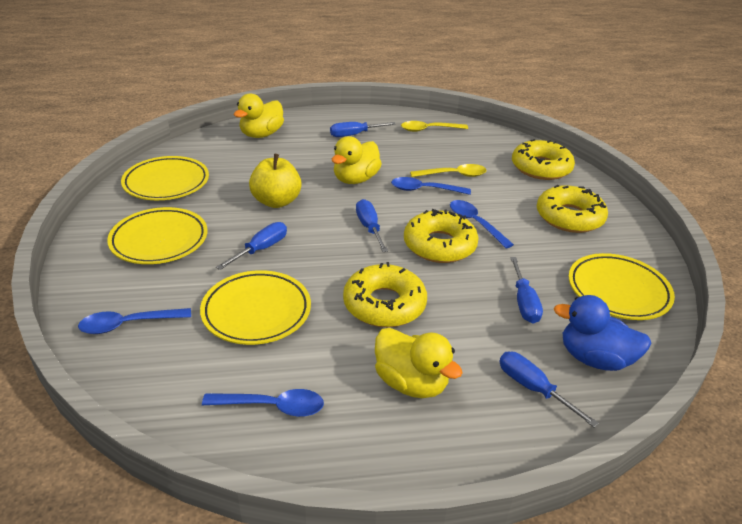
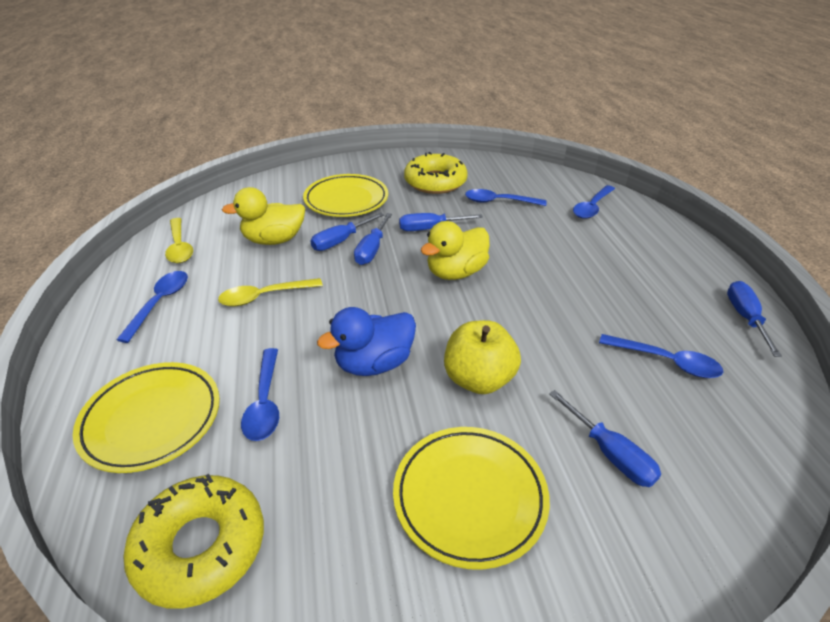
blue spoon: 4 -> 5
yellow donut: 4 -> 2
yellow duck: 3 -> 2
yellow plate: 4 -> 3

